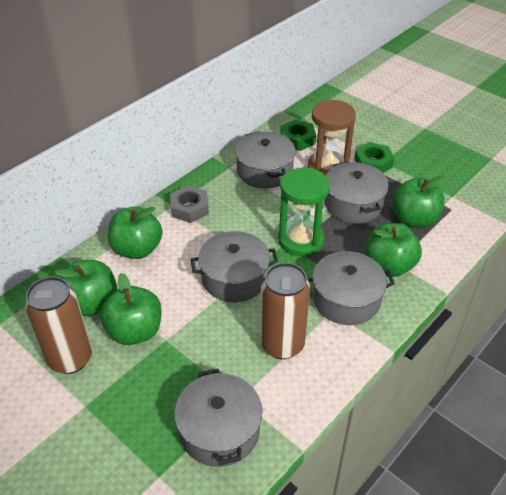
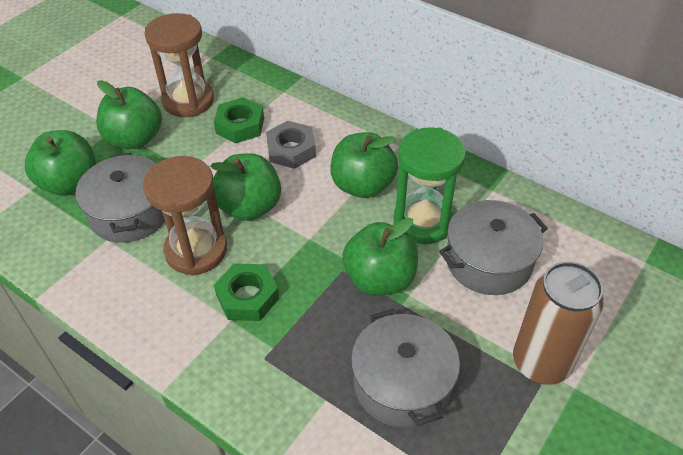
brown can: 2 -> 1
brown hourglass: 1 -> 2
grey pot: 5 -> 3

